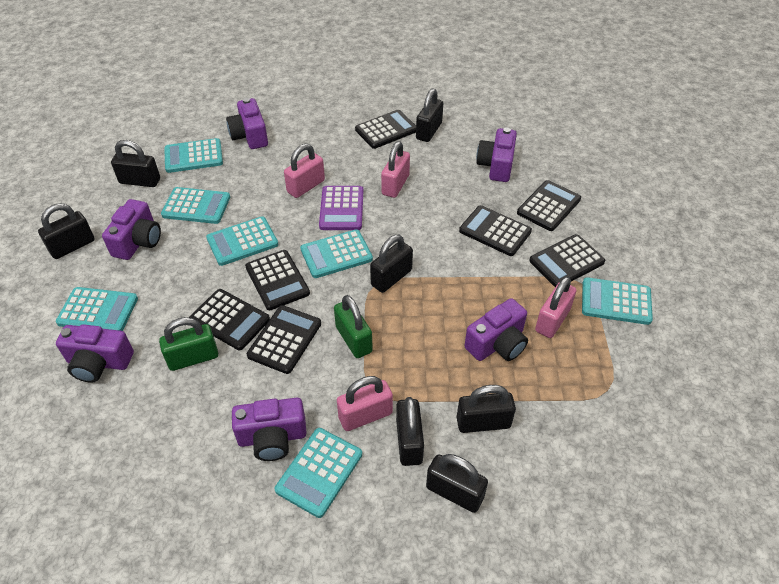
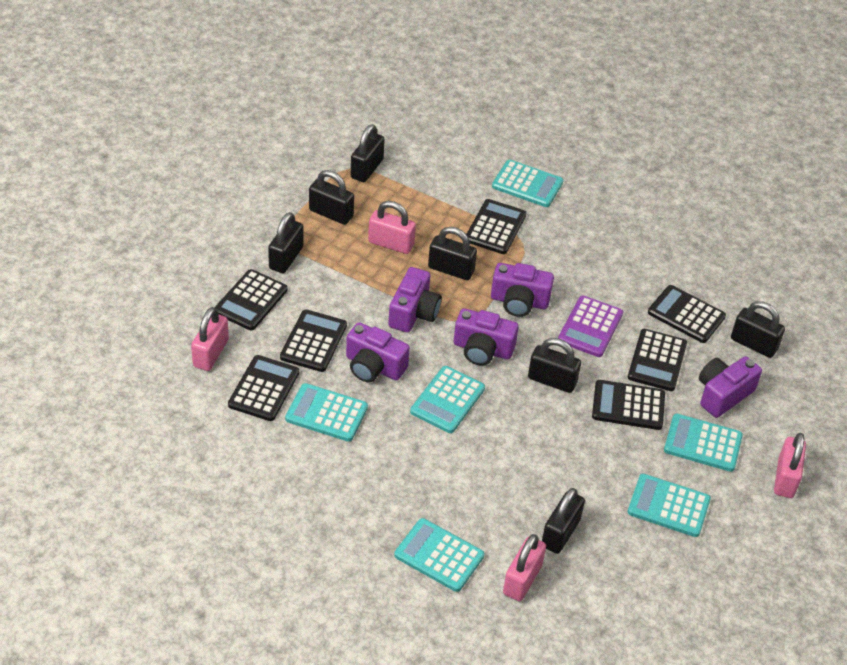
green padlock: 2 -> 0
purple camera: 6 -> 5
turquoise calculator: 7 -> 6

